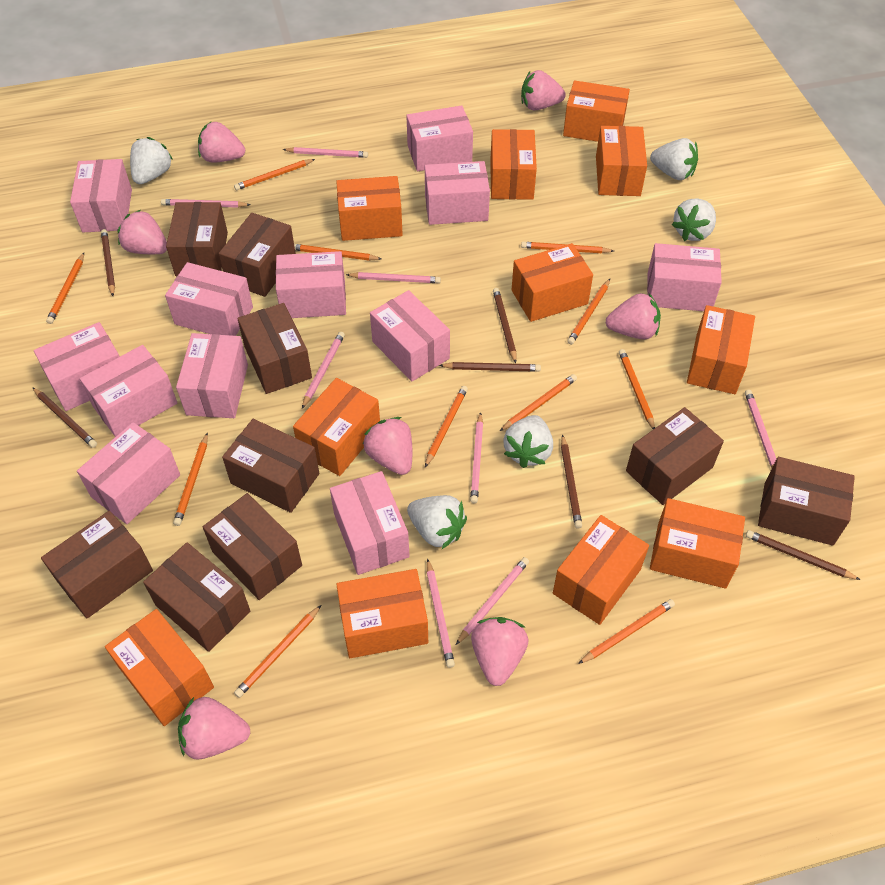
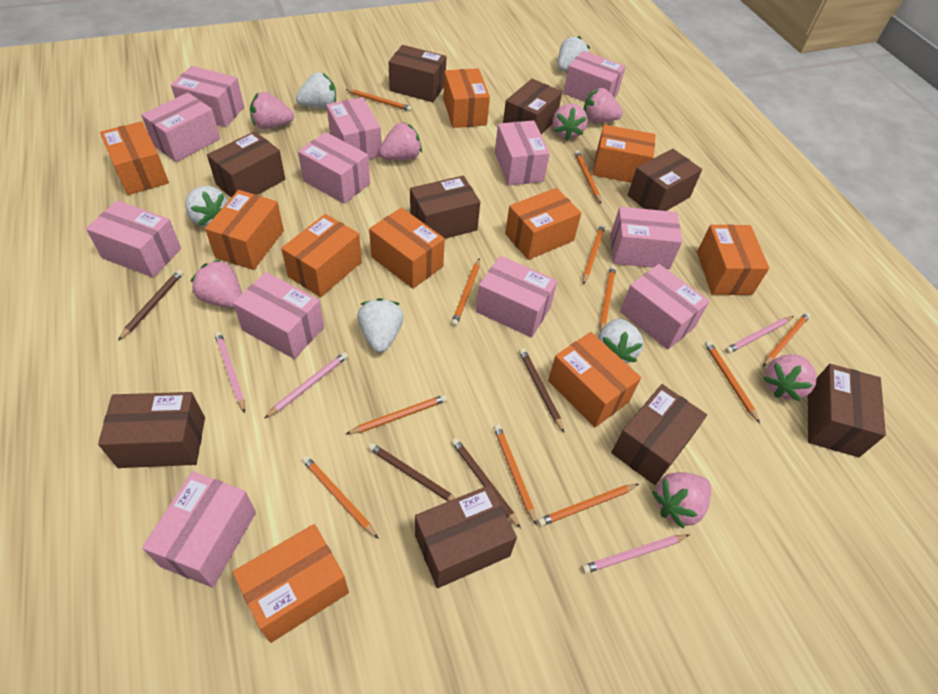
brown pencil: 6 -> 4
orange box: 11 -> 10
pink pencil: 8 -> 4

